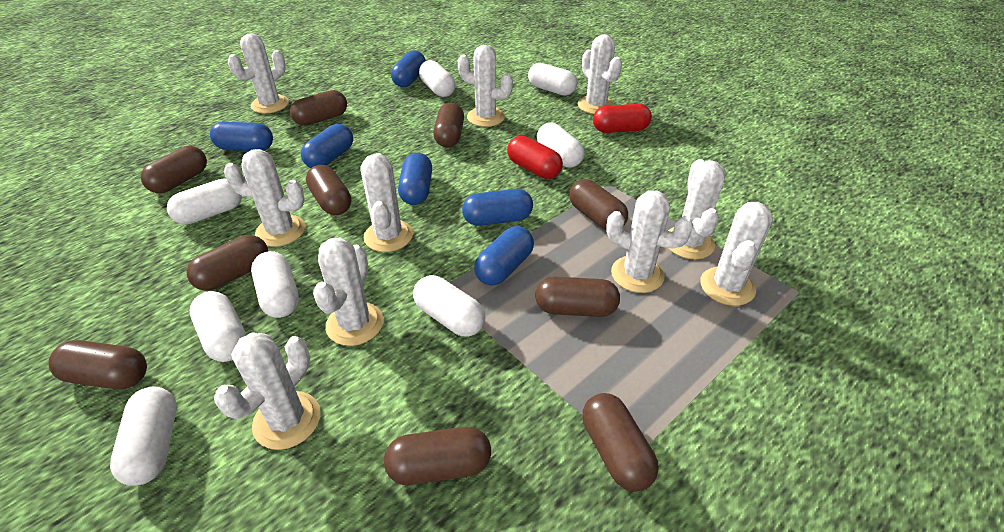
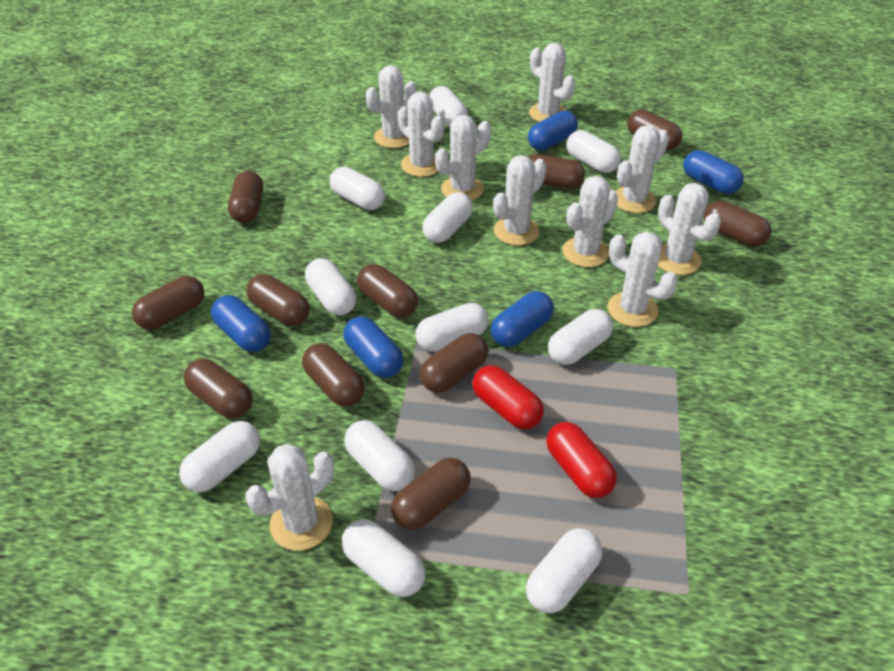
blue capsule: 6 -> 5
brown capsule: 10 -> 11
white capsule: 8 -> 11

